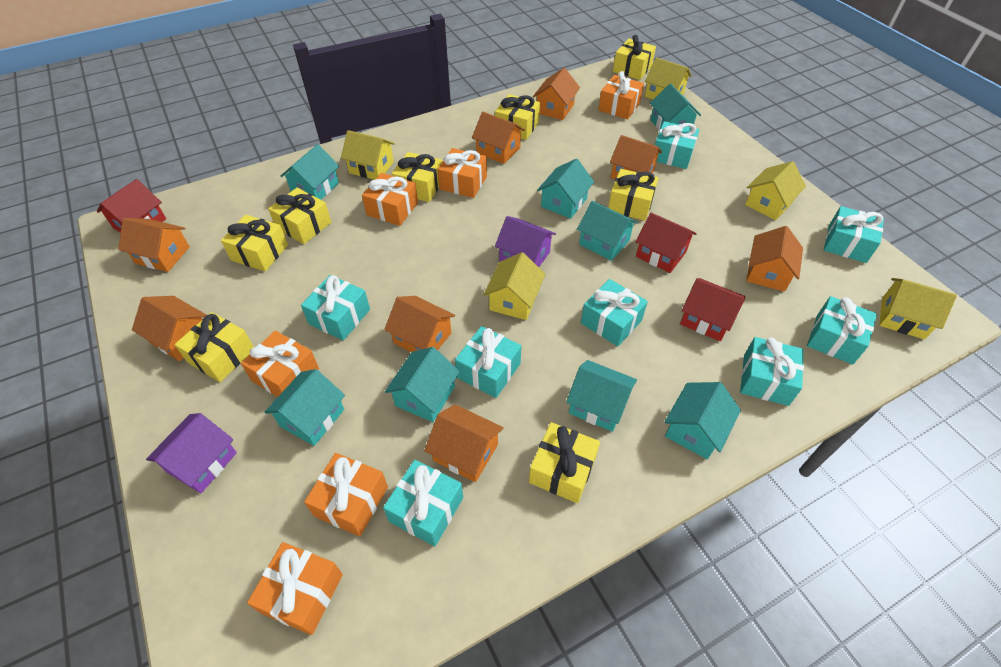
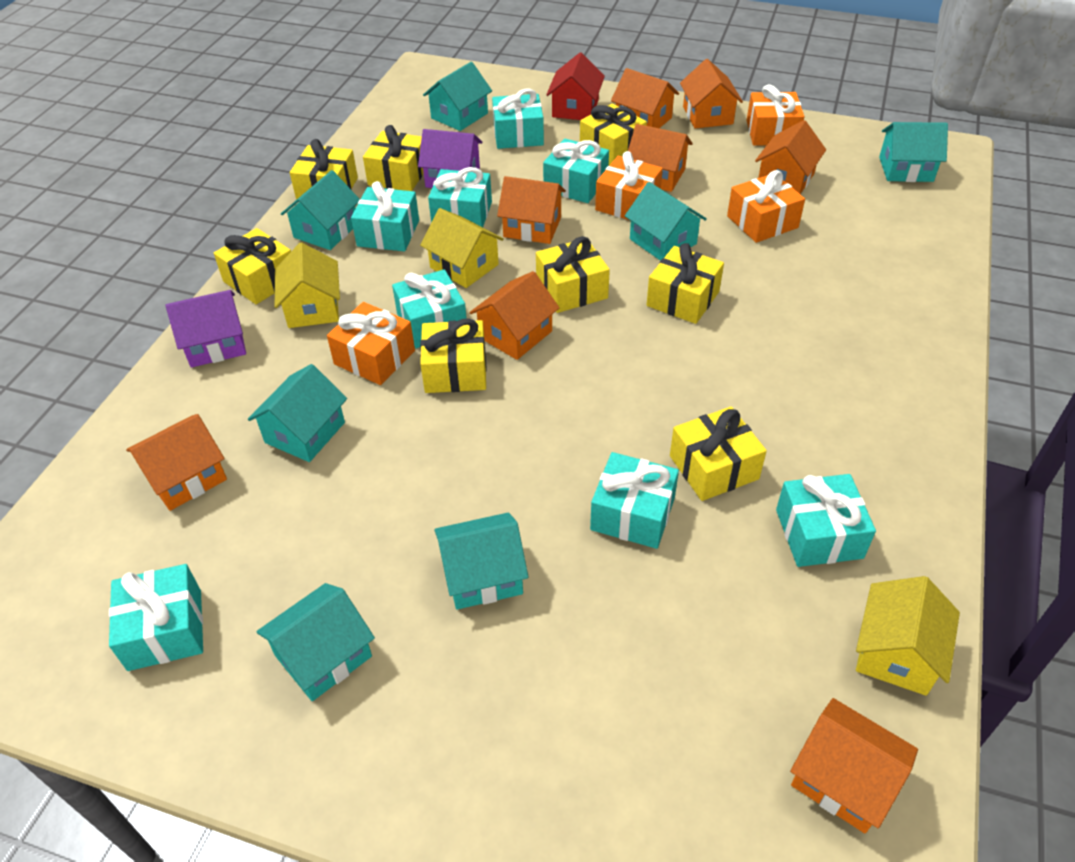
orange gift: 6 -> 4
red house: 3 -> 1
turquoise house: 8 -> 7
yellow house: 5 -> 3

